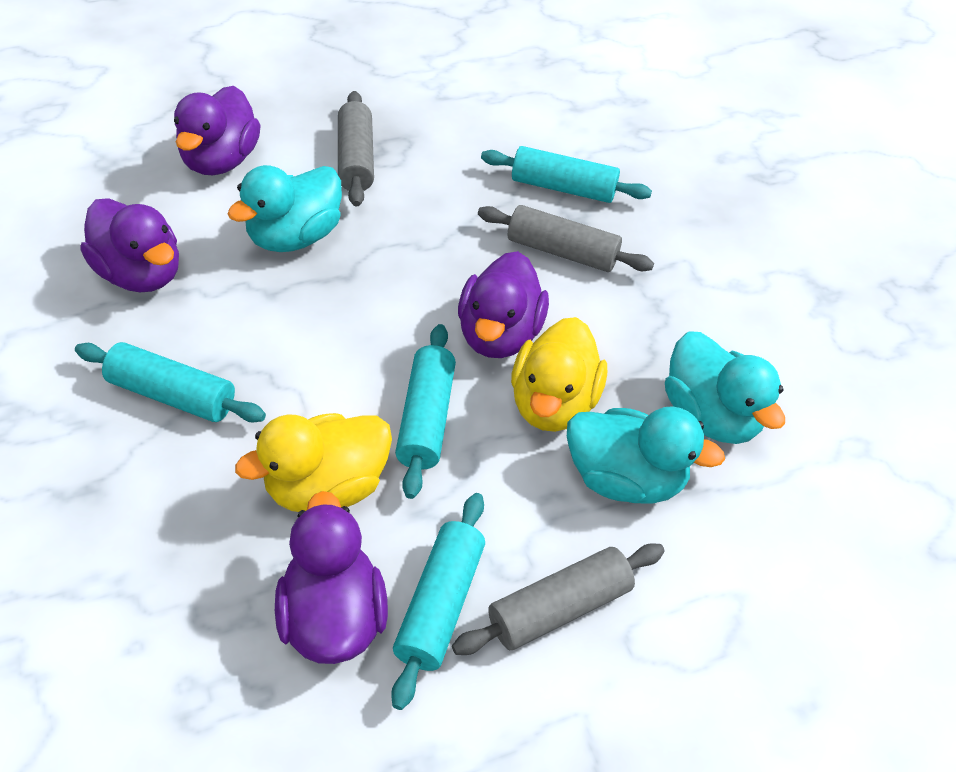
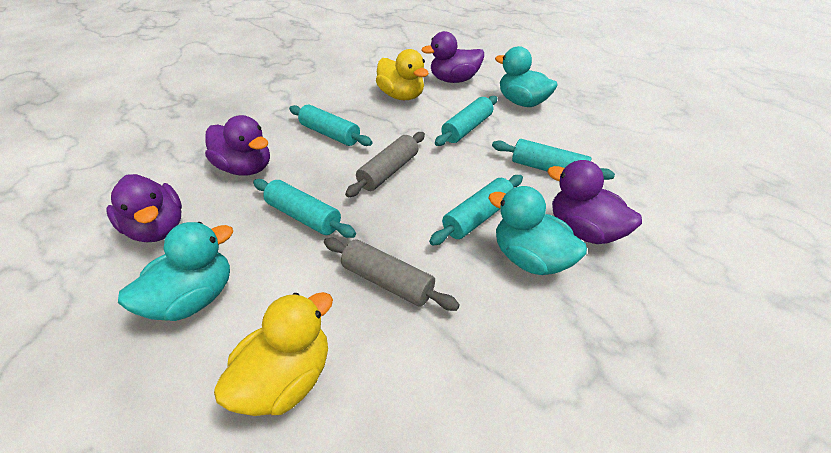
grey rolling pin: 3 -> 2
turquoise rolling pin: 4 -> 5

